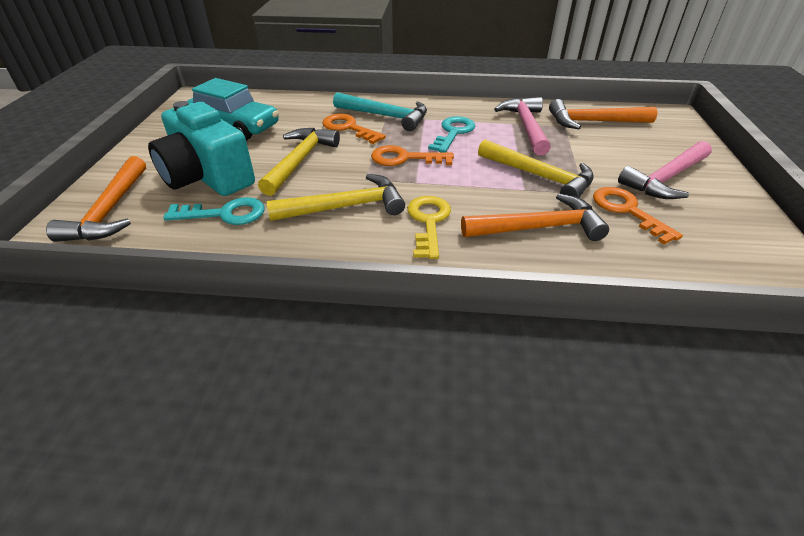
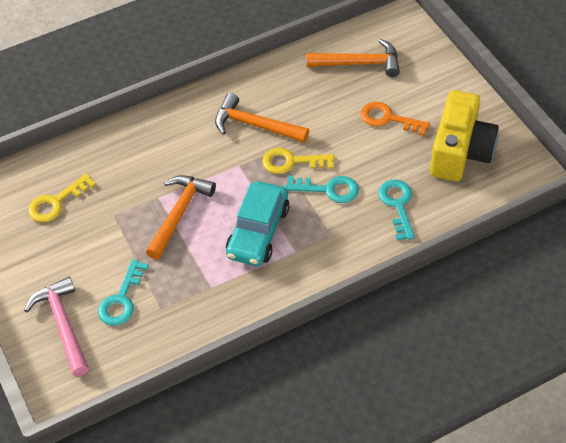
orange key: 3 -> 1
pink hammer: 2 -> 1
turquoise camera: 1 -> 0
turquoise hammer: 1 -> 0
turquoise key: 2 -> 3
yellow camera: 0 -> 1
yellow hammer: 3 -> 0
yellow key: 1 -> 2

